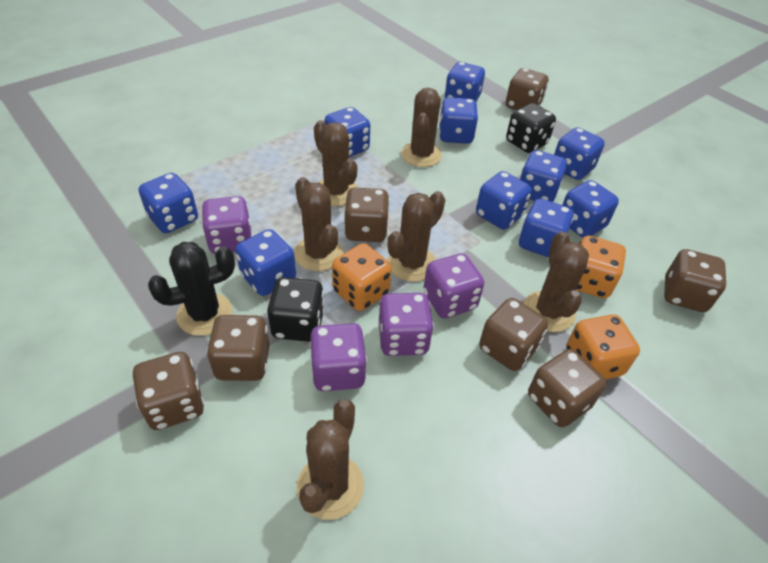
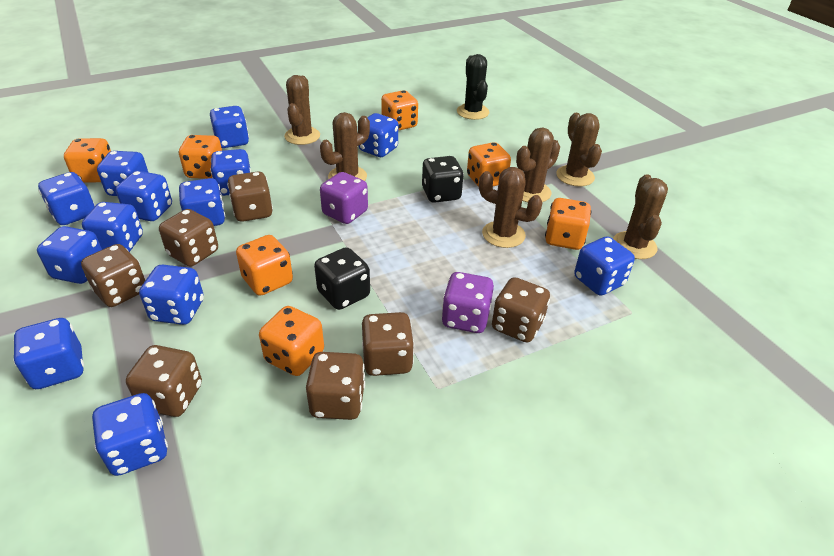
blue dice: 10 -> 13
orange dice: 3 -> 7
purple dice: 4 -> 2

